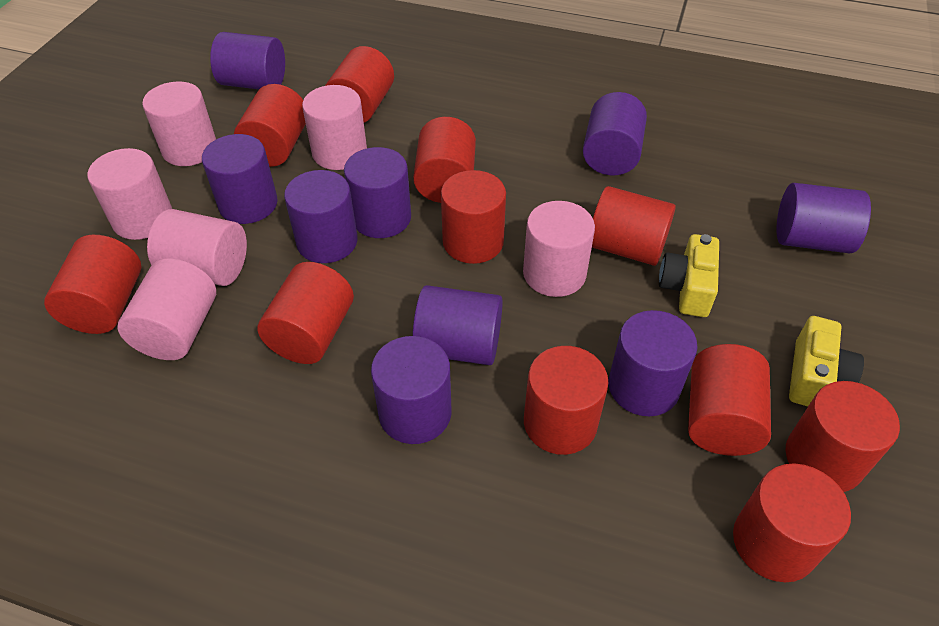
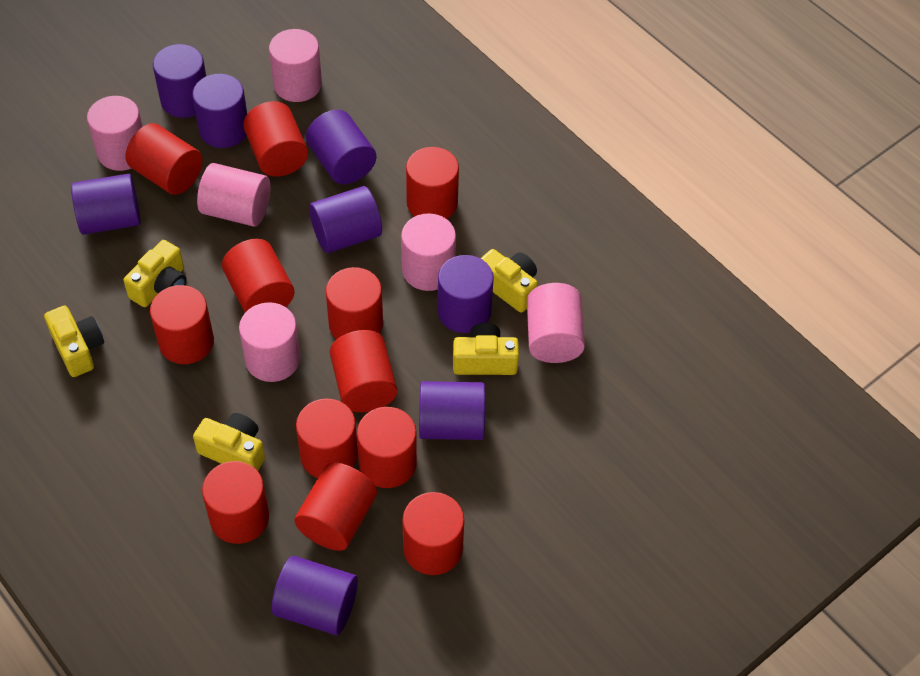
purple cylinder: 9 -> 8
red cylinder: 11 -> 12
yellow camera: 2 -> 5

